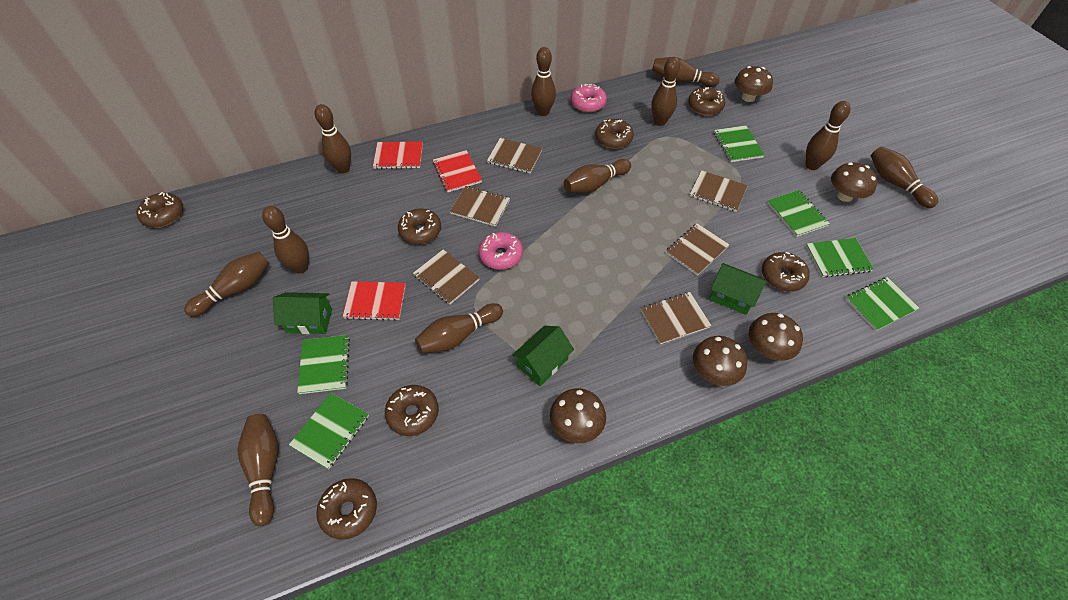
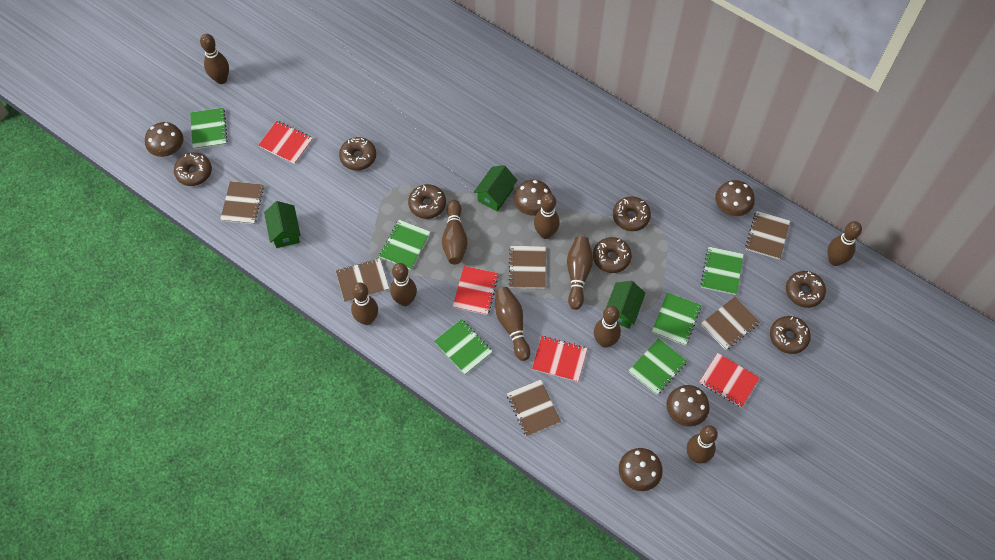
brown bowling pin: 11 -> 10
pink donut: 2 -> 0
red notebook: 3 -> 4

